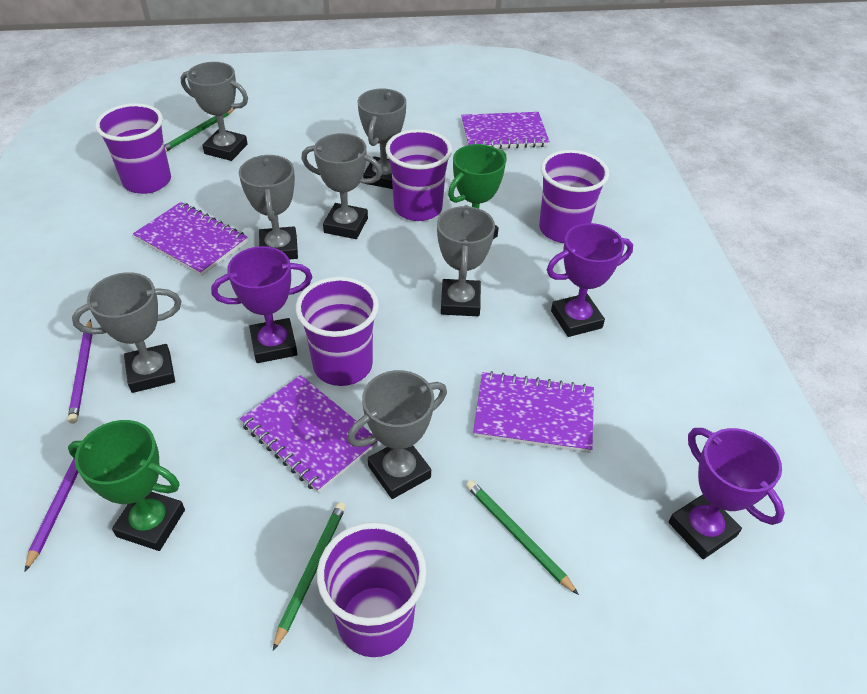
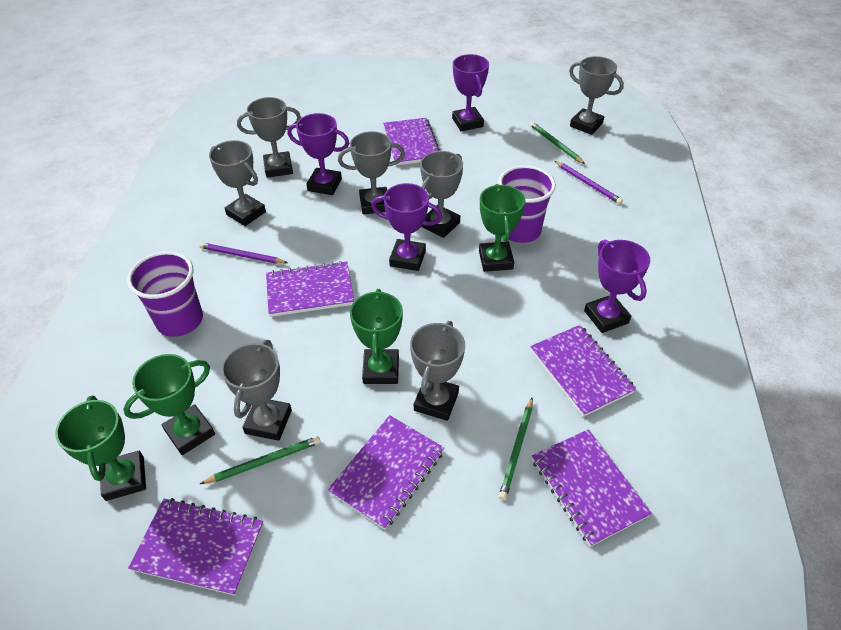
green trophy: 2 -> 4
purple cup: 5 -> 2
purple notebook: 4 -> 6
purple trophy: 3 -> 4

